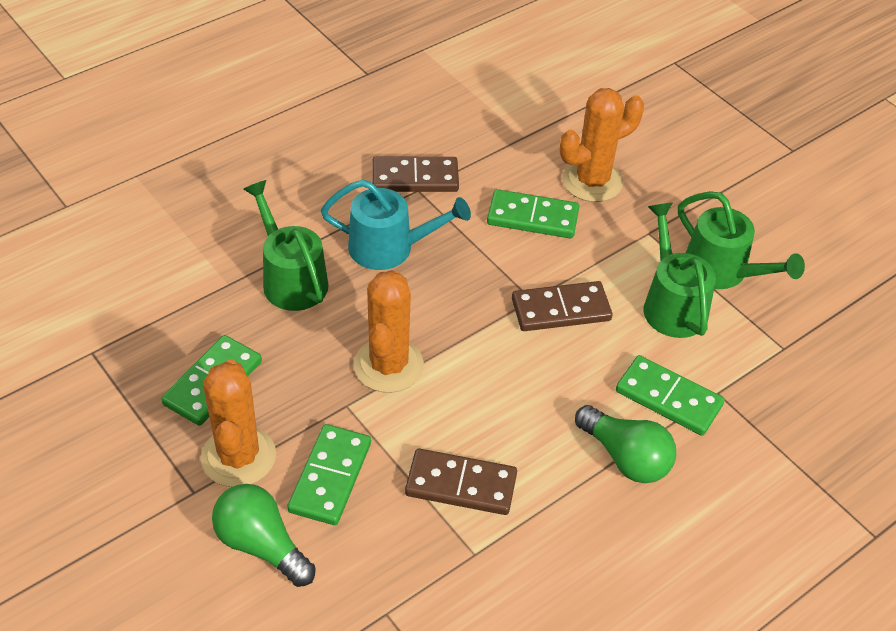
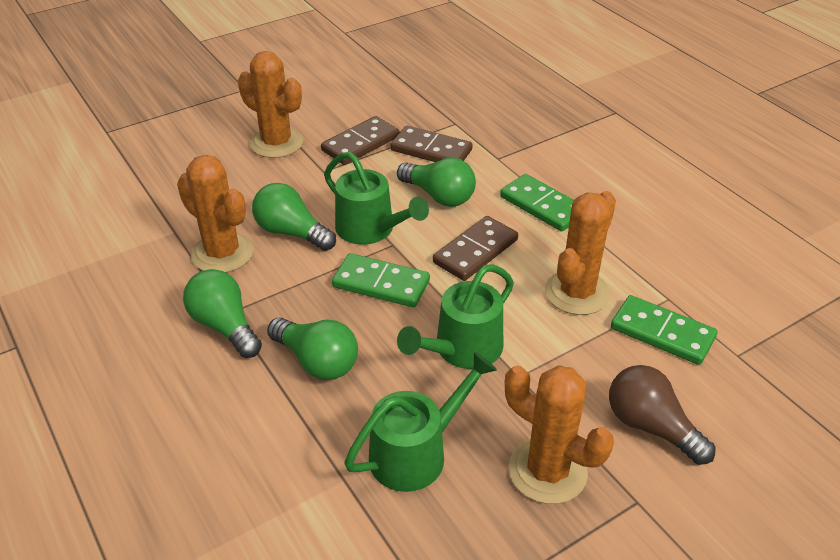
brown light bulb: 0 -> 1
green domino: 4 -> 3
green light bulb: 2 -> 4
orange cactus: 3 -> 4
turquoise watering can: 1 -> 0

